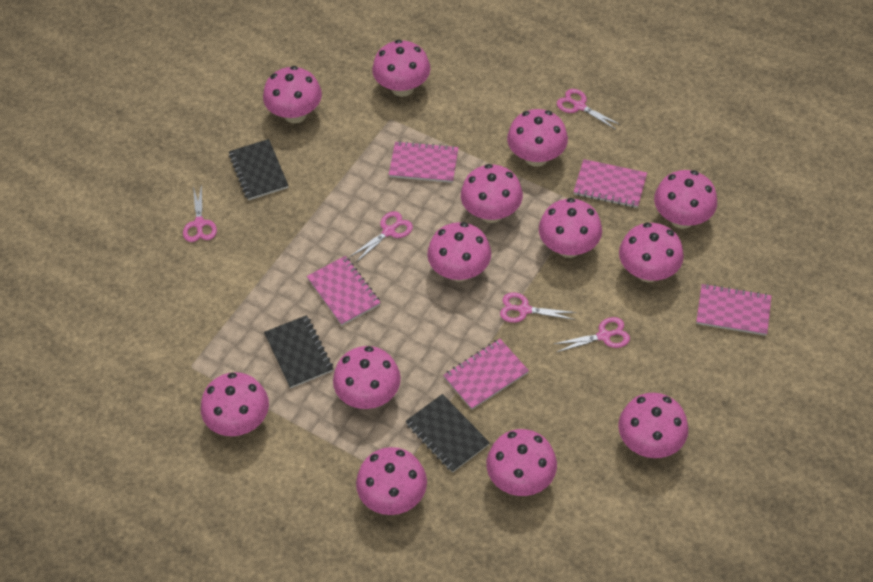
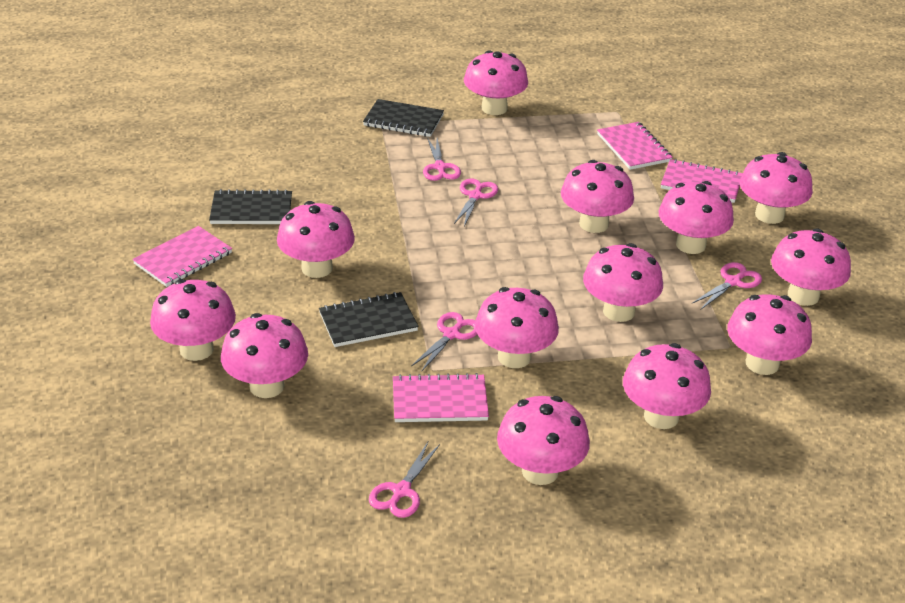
pink notebook: 5 -> 4

